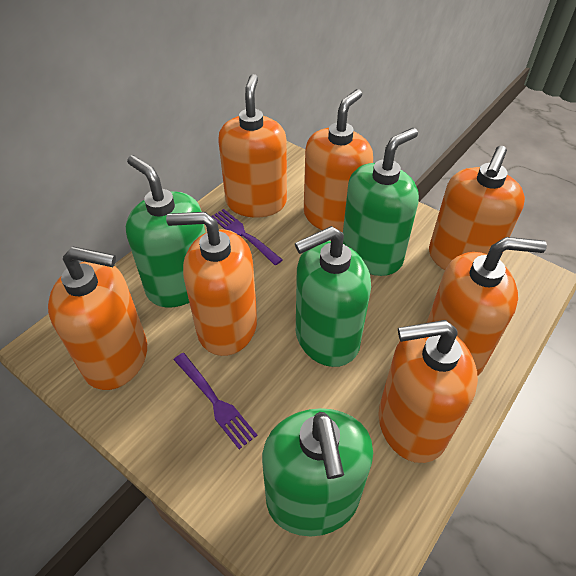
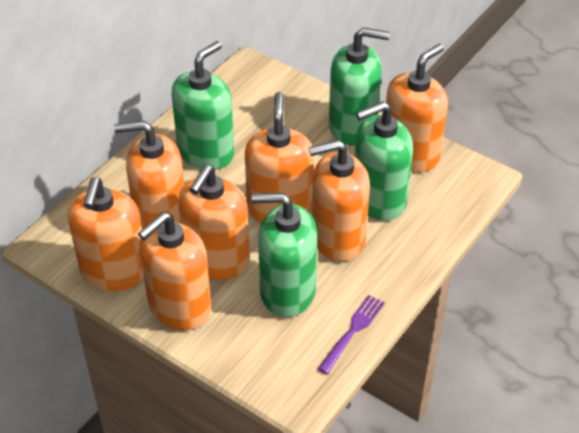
purple fork: 2 -> 1

